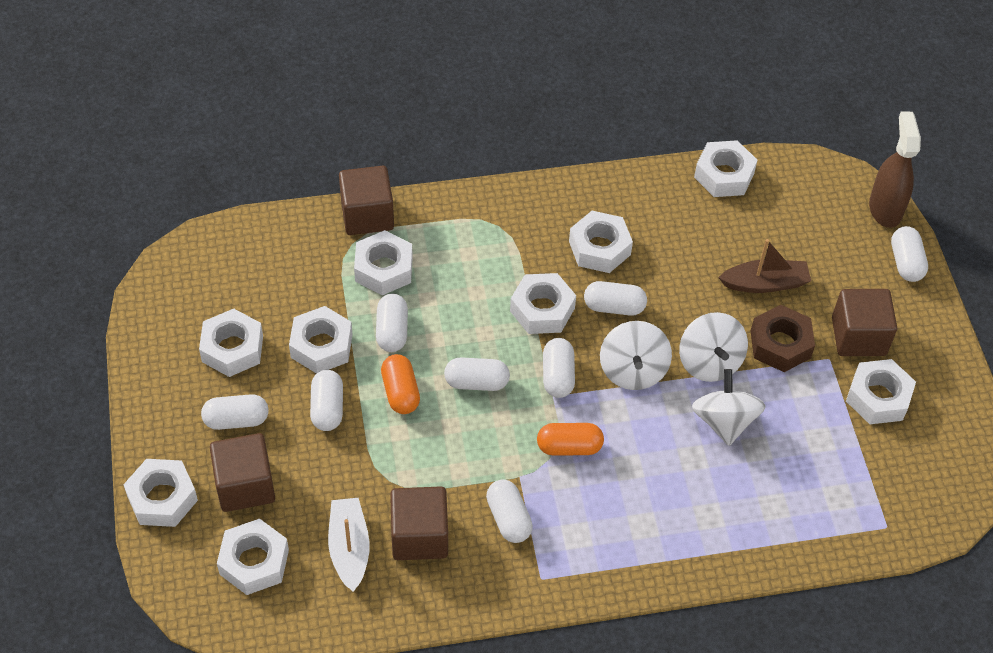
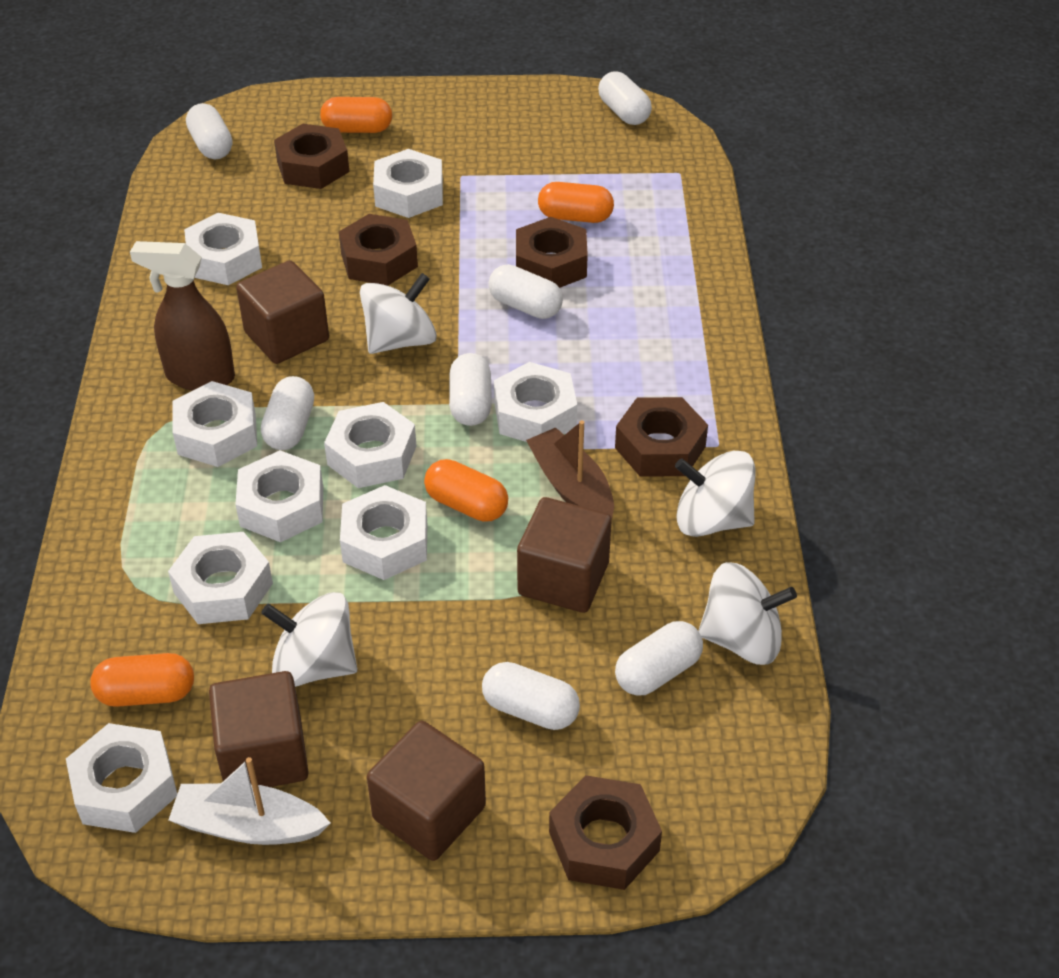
brown nut: 1 -> 5
orange capsule: 2 -> 4
white capsule: 8 -> 7
white spinning top: 3 -> 4

